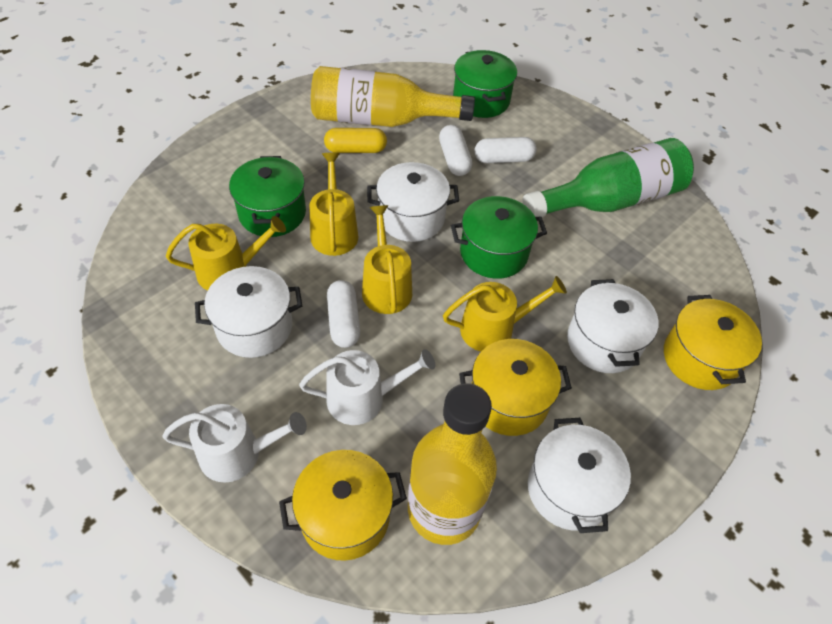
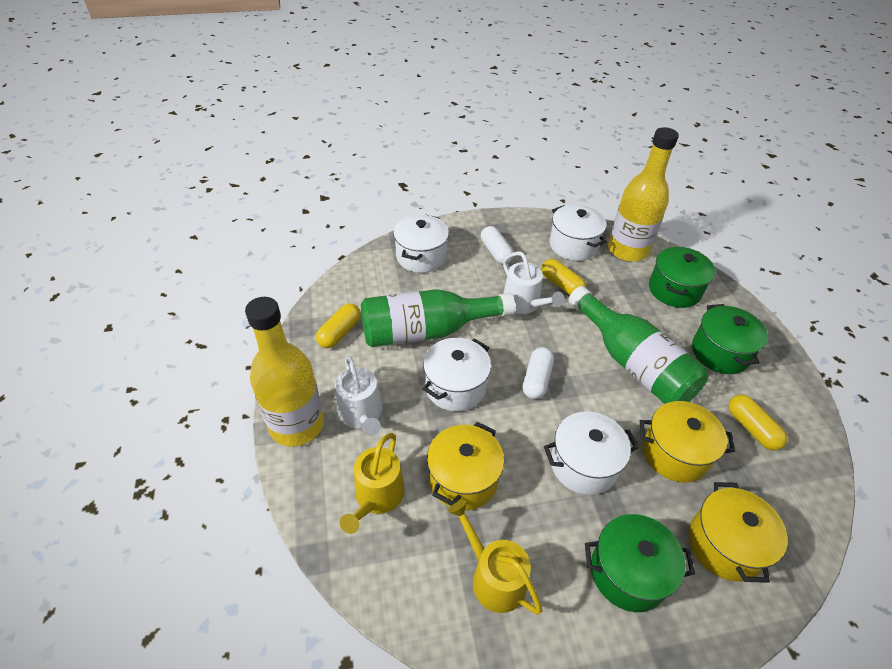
green bottle: 1 -> 2
white capsule: 3 -> 2
yellow capsule: 1 -> 3
yellow watering can: 4 -> 2

